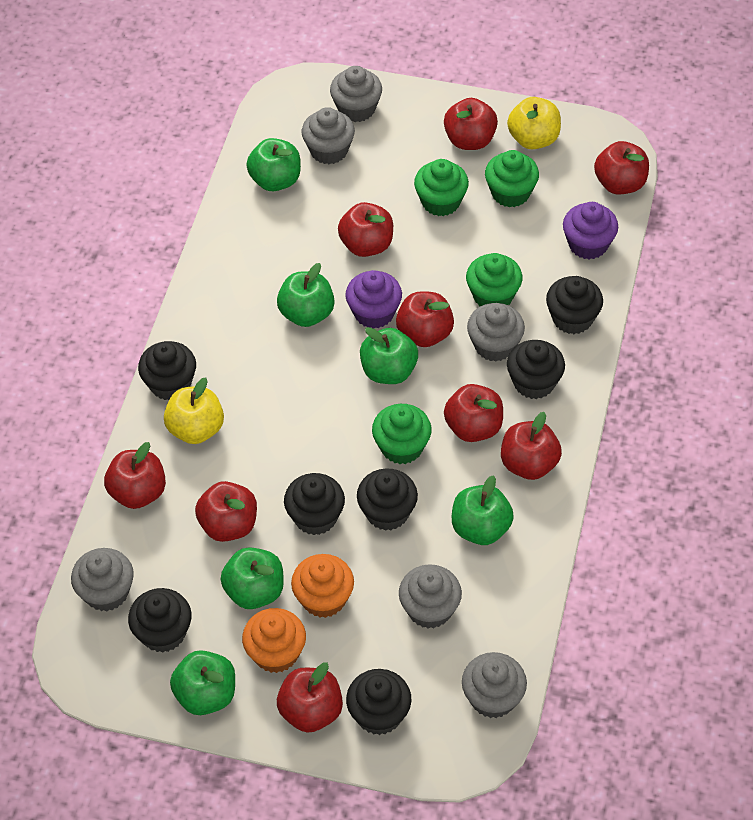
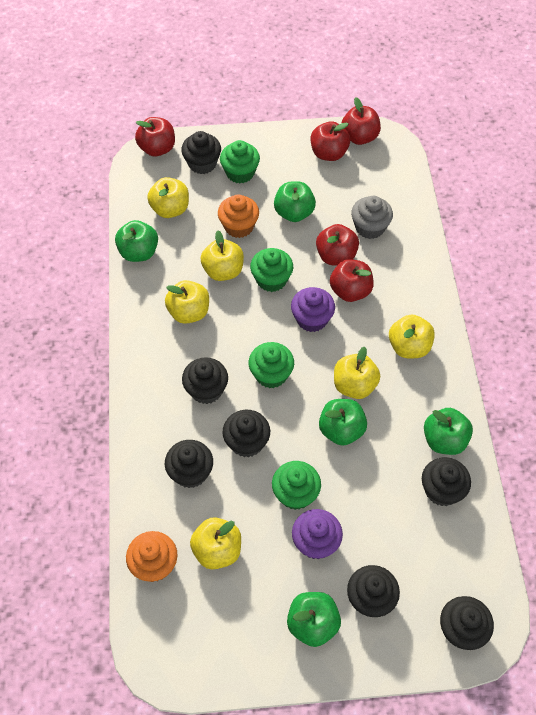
green apple: 6 -> 5
grey cupcake: 6 -> 1
red apple: 9 -> 5
yellow apple: 2 -> 6

